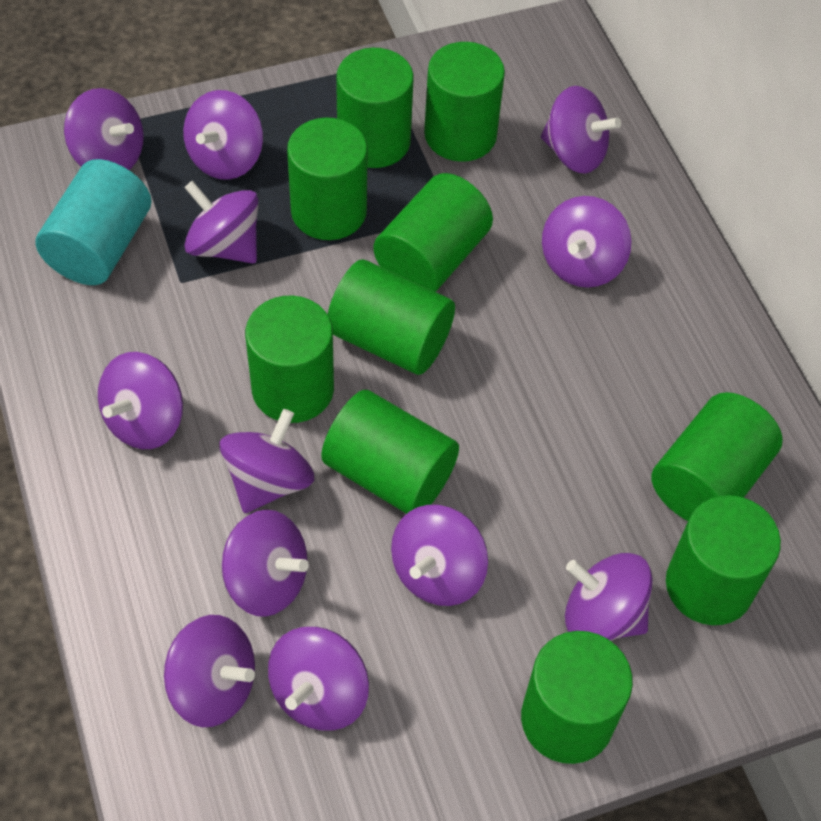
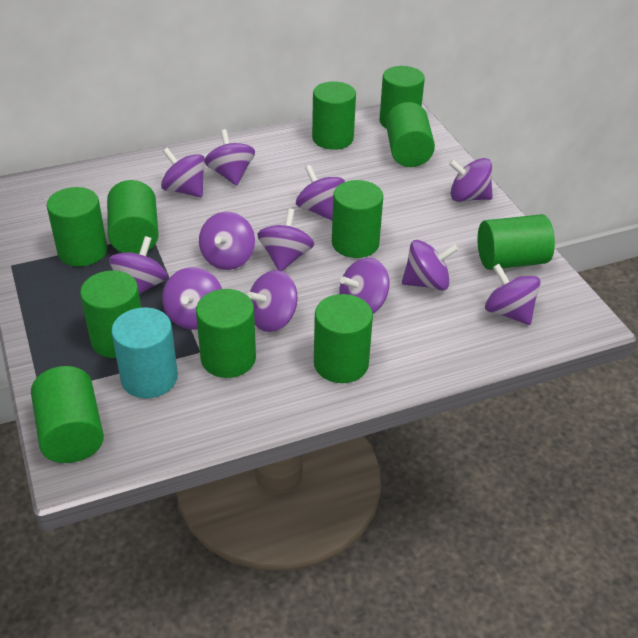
green cylinder: 10 -> 11

